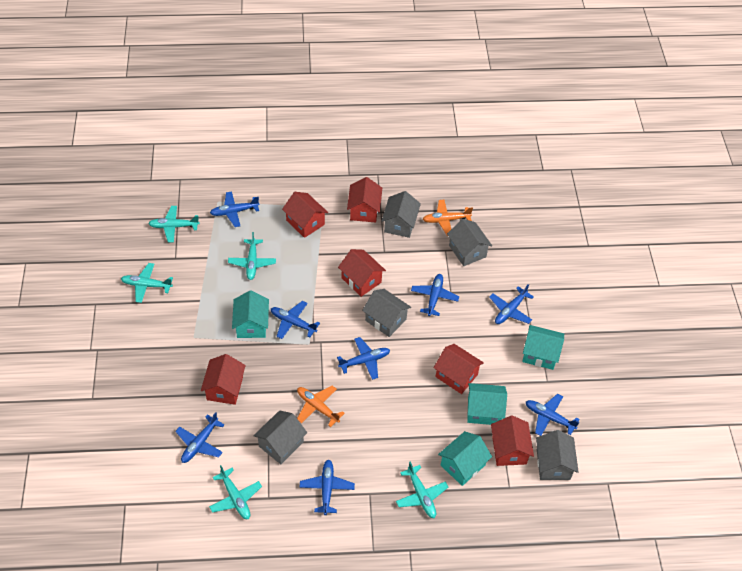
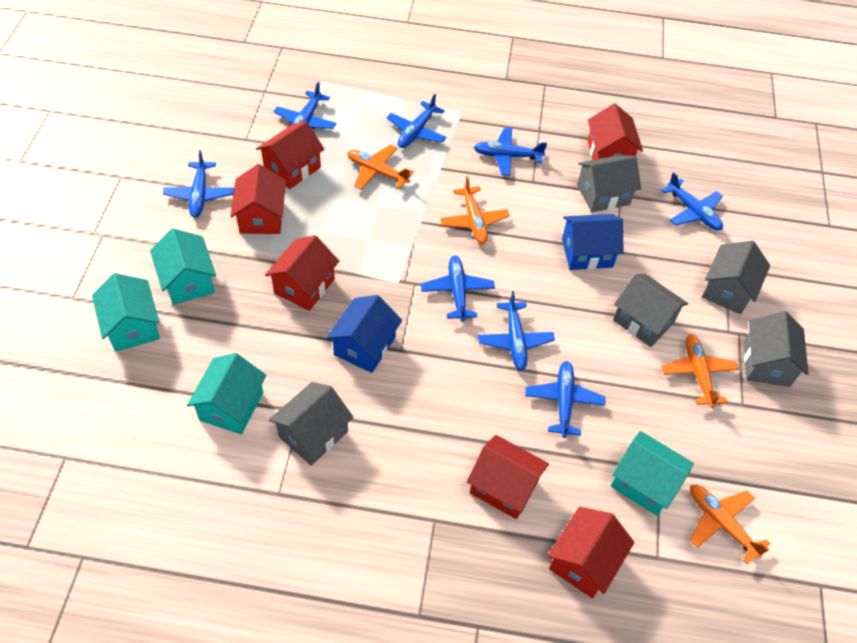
blue house: 0 -> 2
orange plane: 2 -> 4
turquoise plane: 5 -> 0

